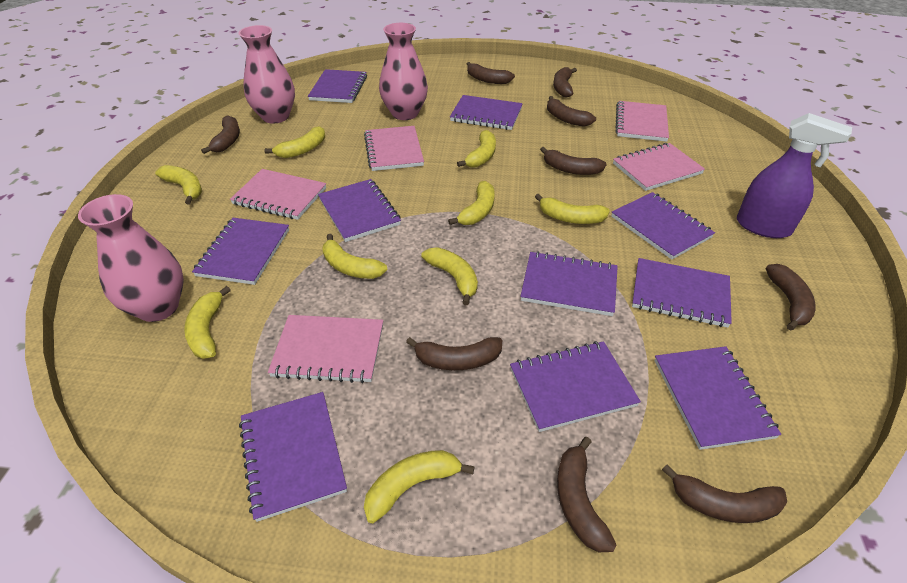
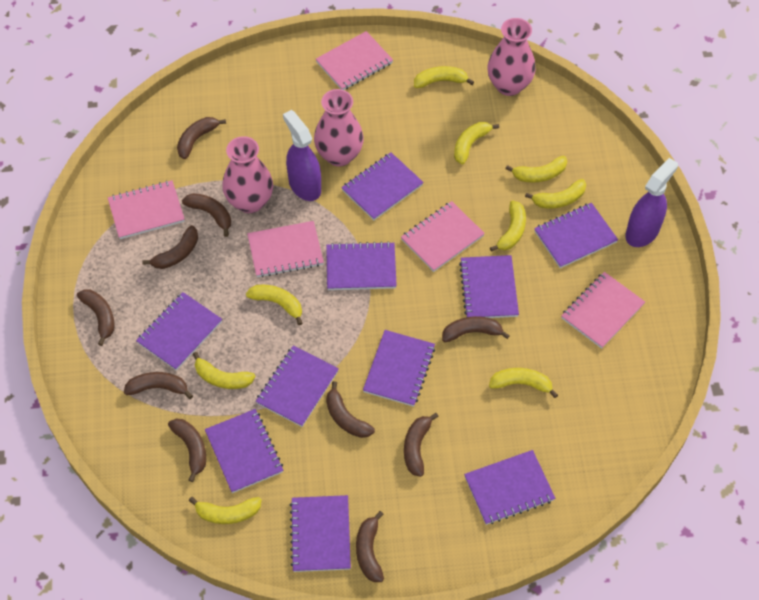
brown banana: 9 -> 10
purple spray bottle: 1 -> 2

